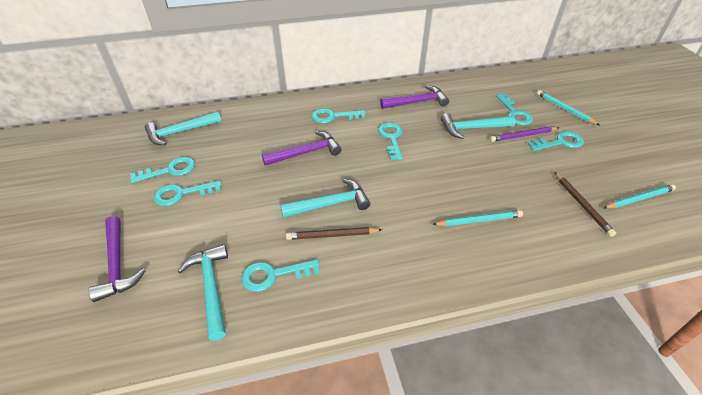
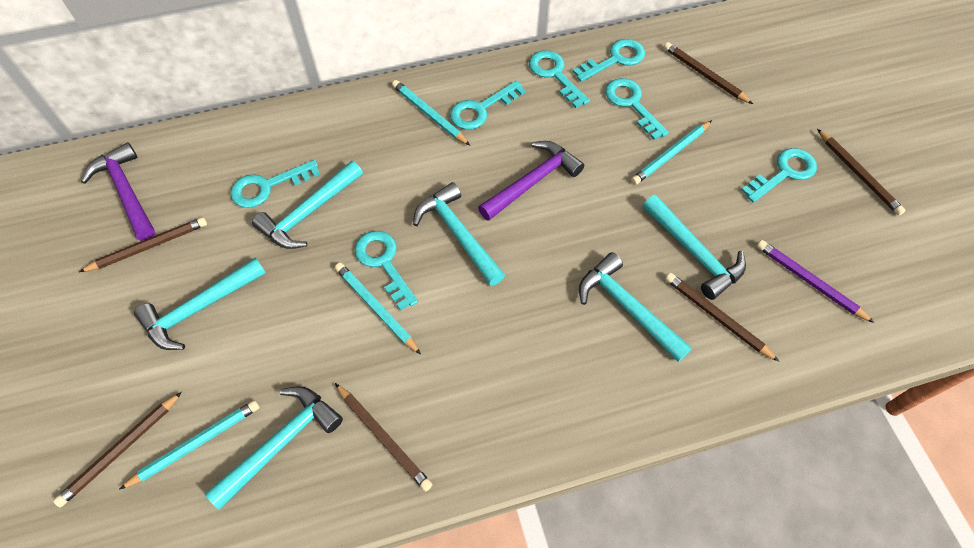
brown pencil: 2 -> 6
purple hammer: 3 -> 2
turquoise hammer: 4 -> 6
turquoise pencil: 3 -> 4

